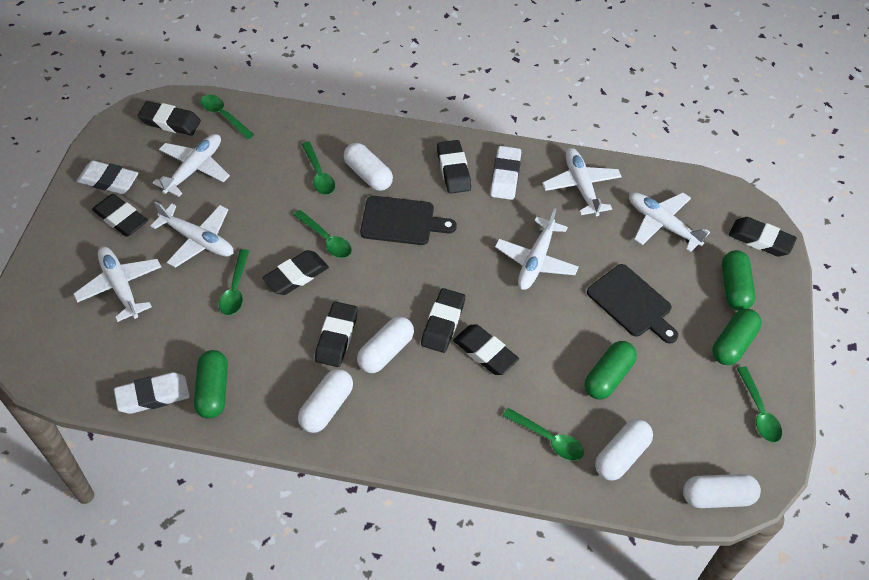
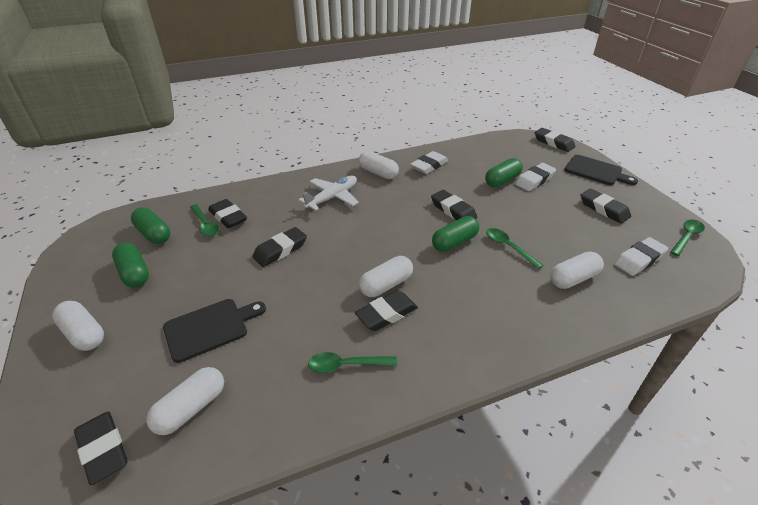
black eraser: 8 -> 7
green spoon: 6 -> 4
white plane: 6 -> 1

